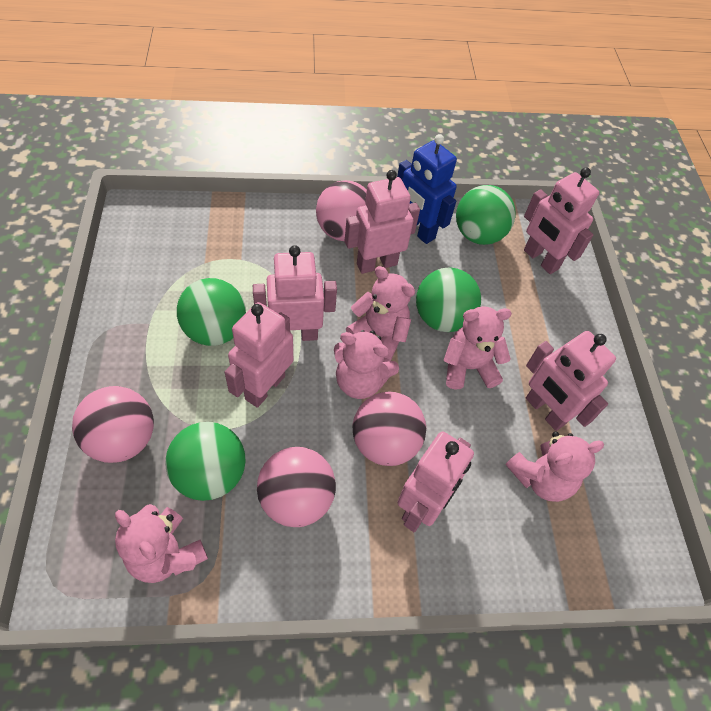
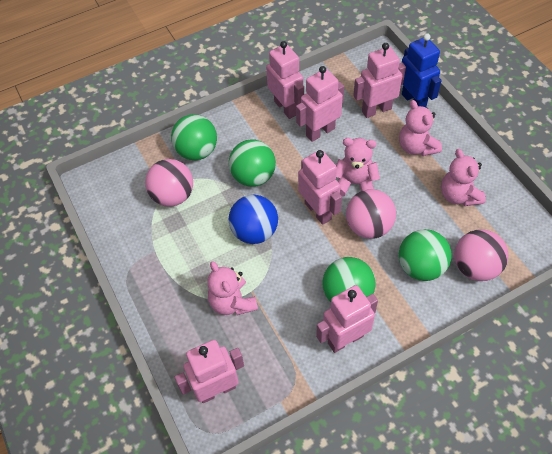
blue ball: 0 -> 1
pink ball: 4 -> 3
pink teddy bear: 5 -> 4

